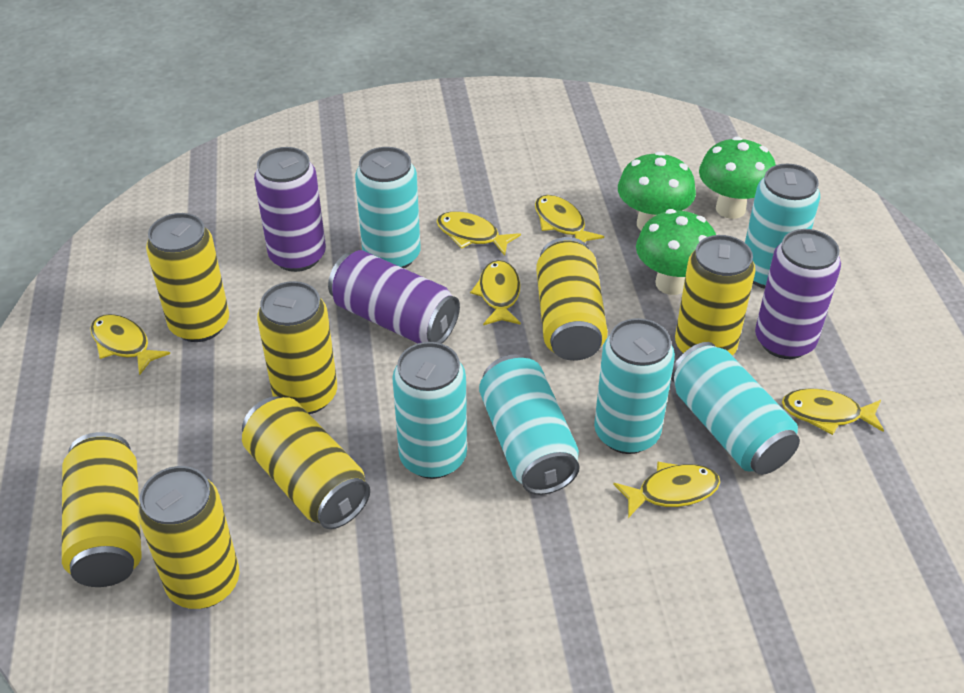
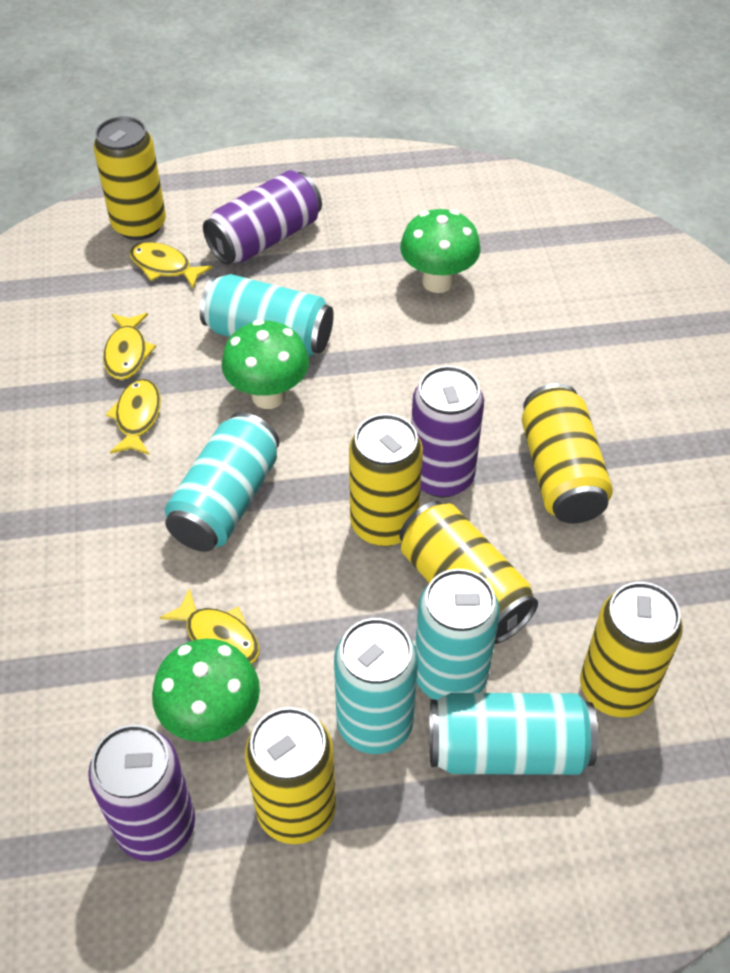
turquoise can: 6 -> 5
yellow can: 7 -> 6
yellow fish: 6 -> 4

